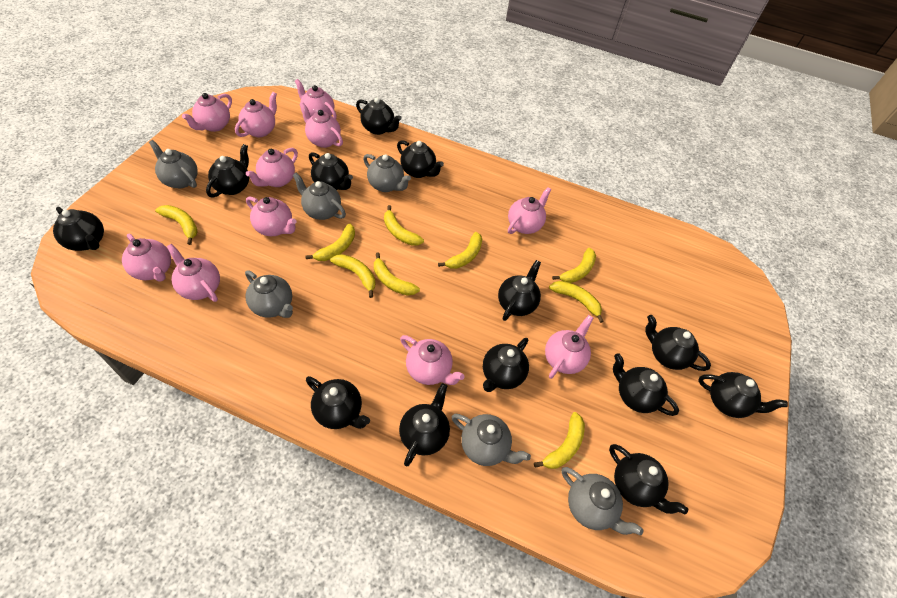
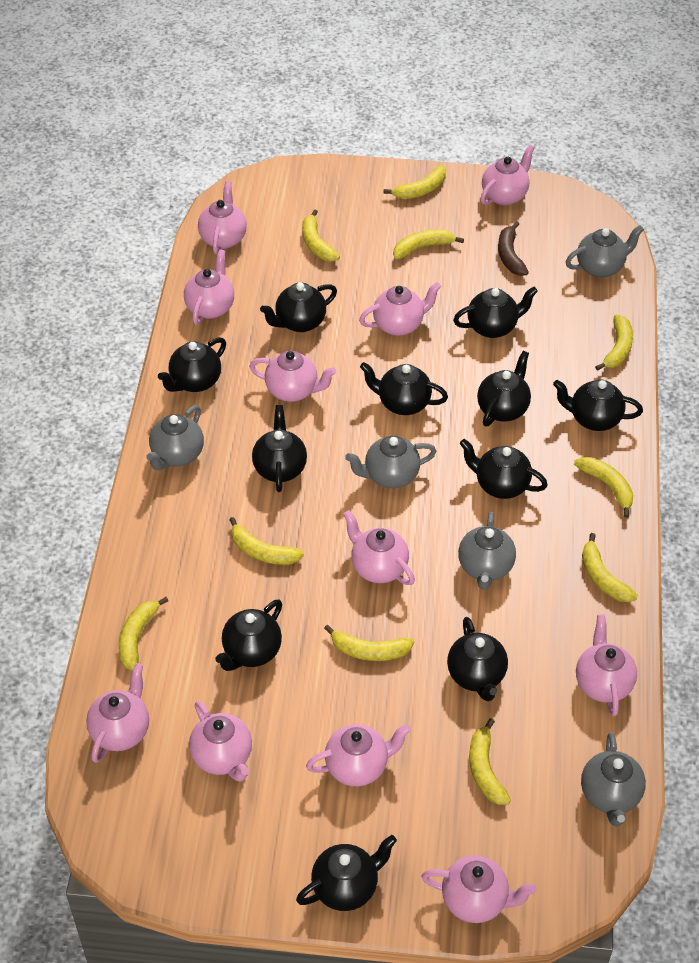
black teapot: 13 -> 11
brown banana: 0 -> 1
grey teapot: 6 -> 5
yellow banana: 9 -> 10

